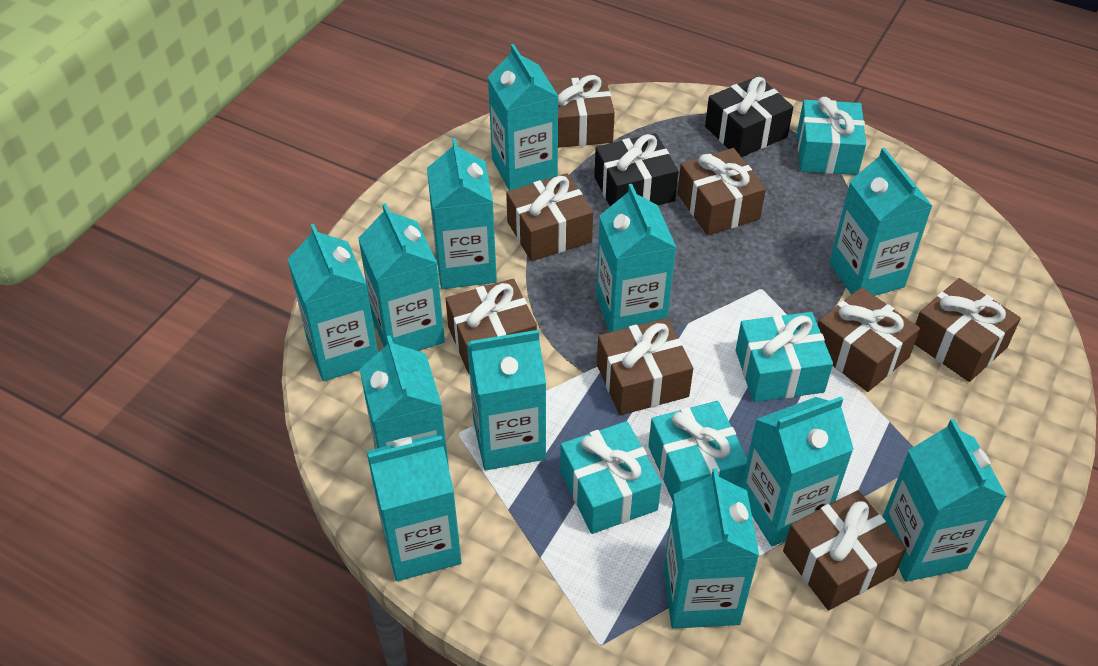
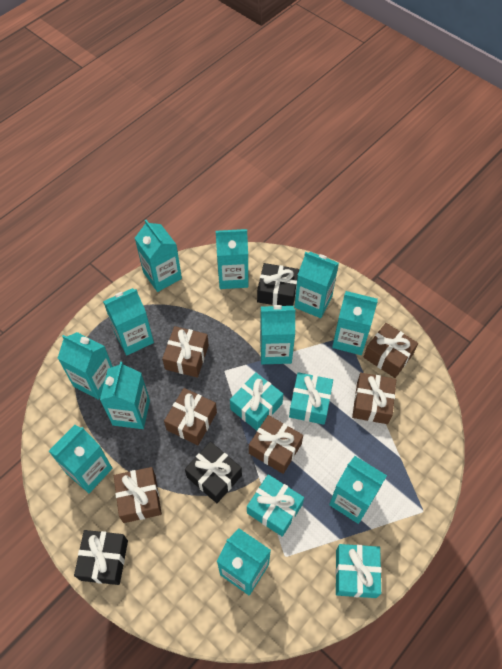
black gift: 2 -> 3
brown gift: 8 -> 6
turquoise carton: 12 -> 11

